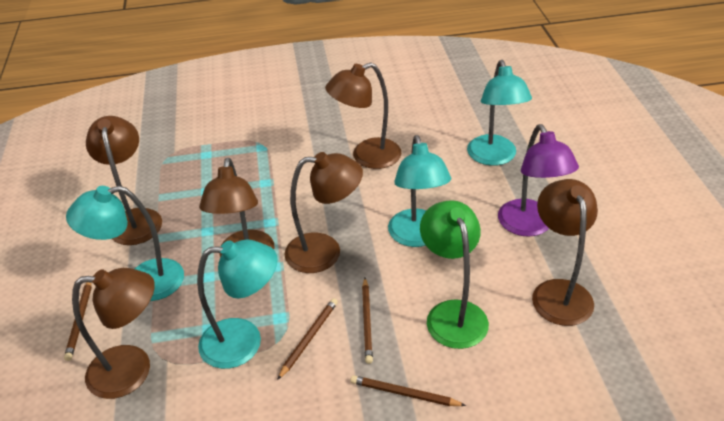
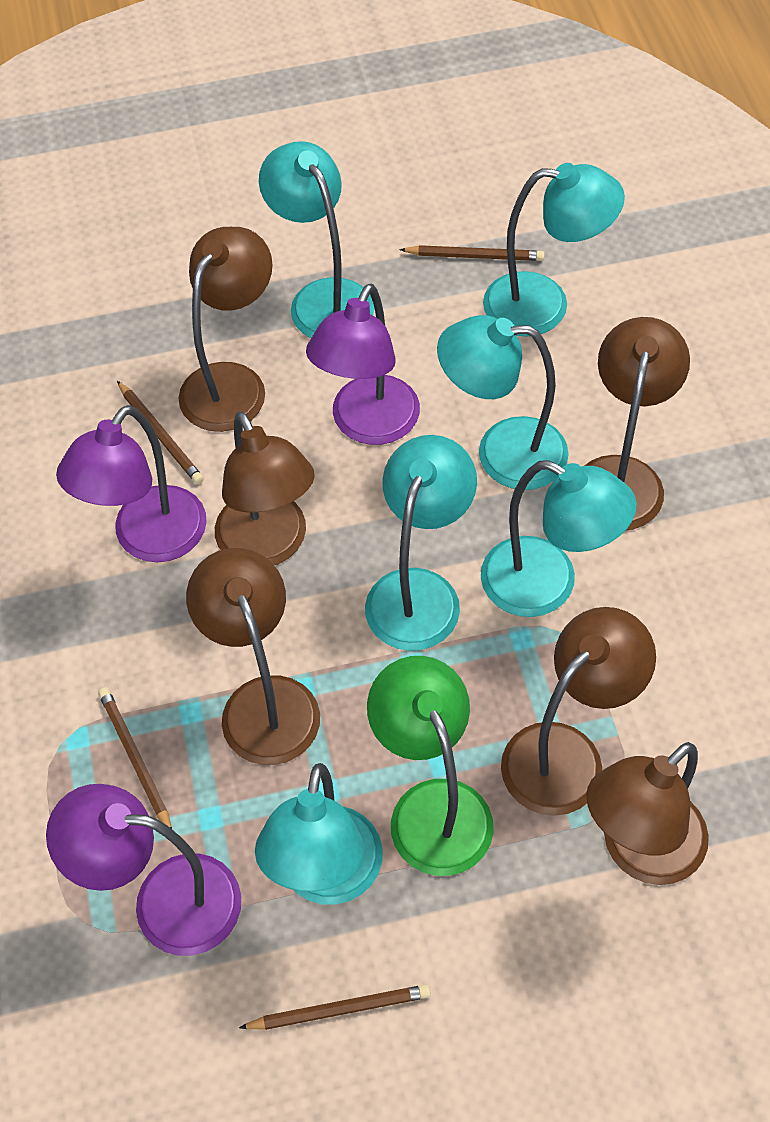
purple lamp: 1 -> 3
turquoise lamp: 4 -> 6

